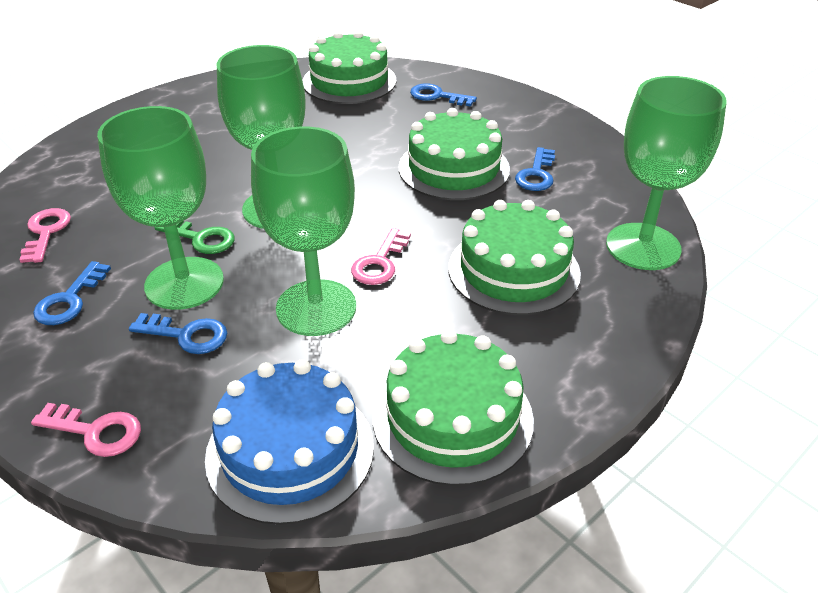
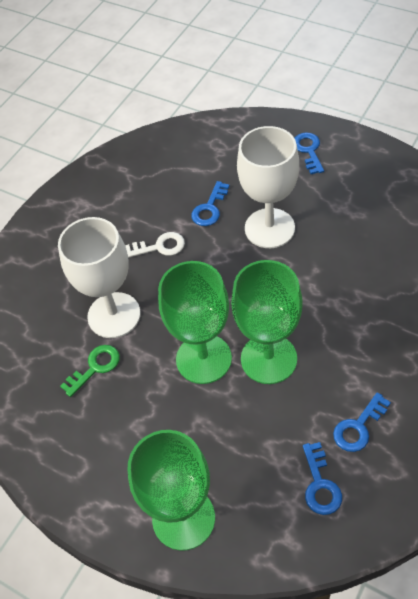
blue cake: 1 -> 0
green cake: 4 -> 0
green goblet: 4 -> 3
pink key: 3 -> 0
white goblet: 0 -> 2
white key: 0 -> 1

